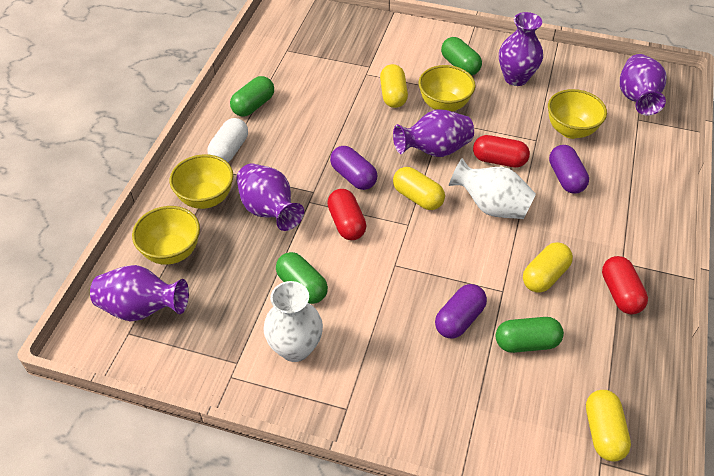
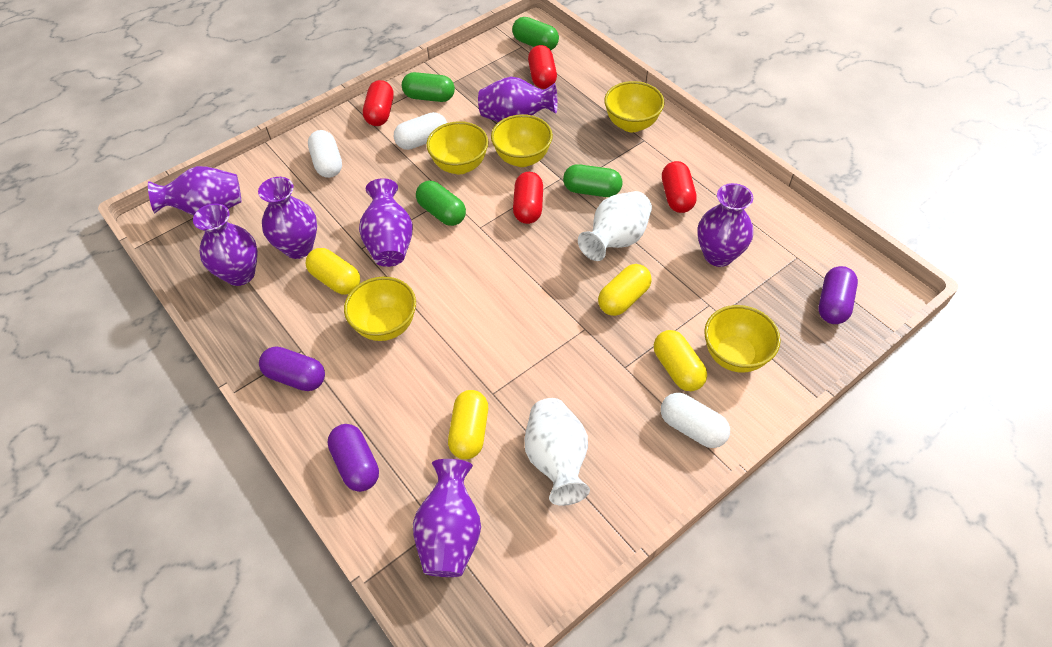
purple vase: 5 -> 7
red capsule: 3 -> 4
white capsule: 1 -> 3
yellow bowl: 4 -> 5

